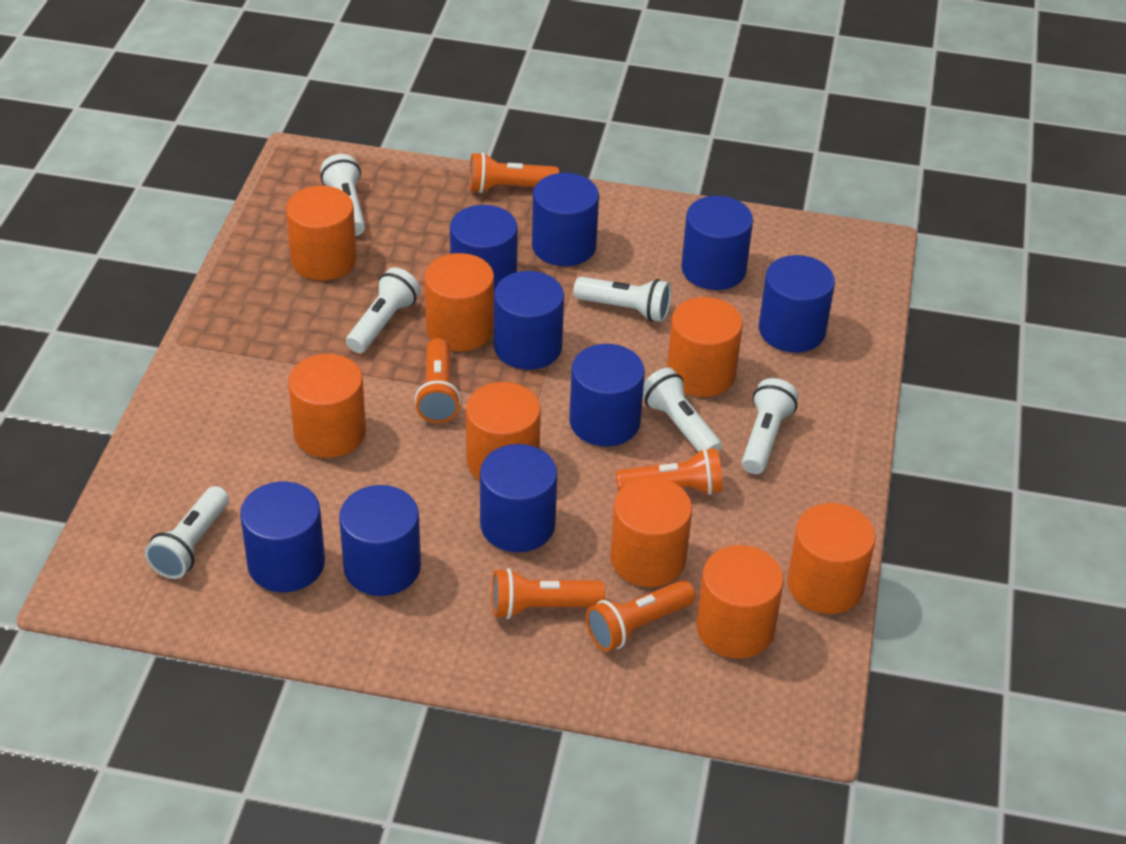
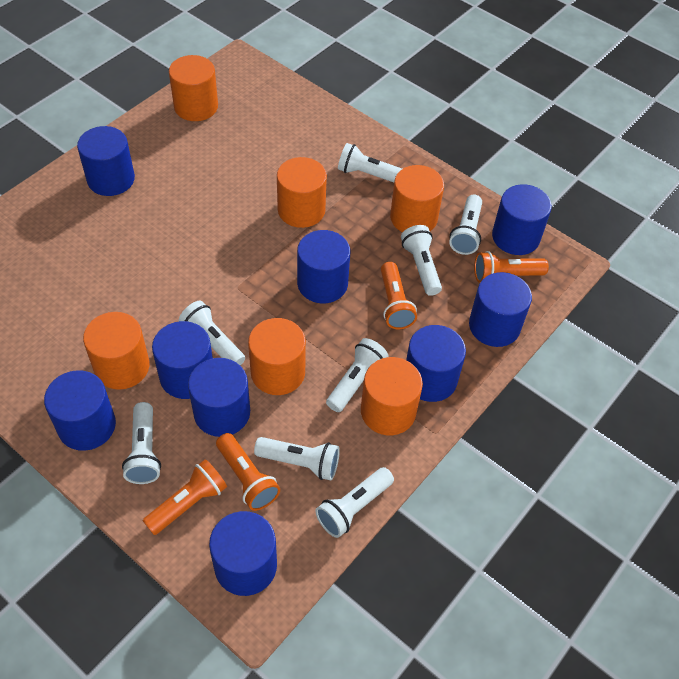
orange cylinder: 8 -> 6
orange flashlight: 5 -> 4
white flashlight: 6 -> 8

